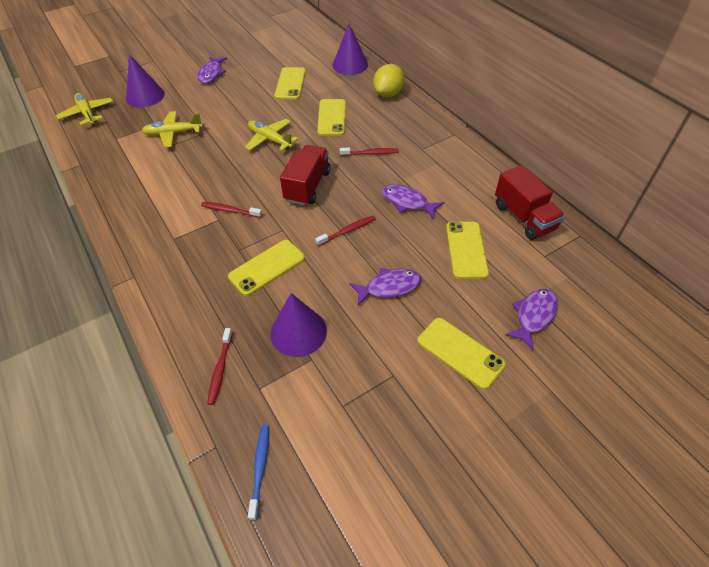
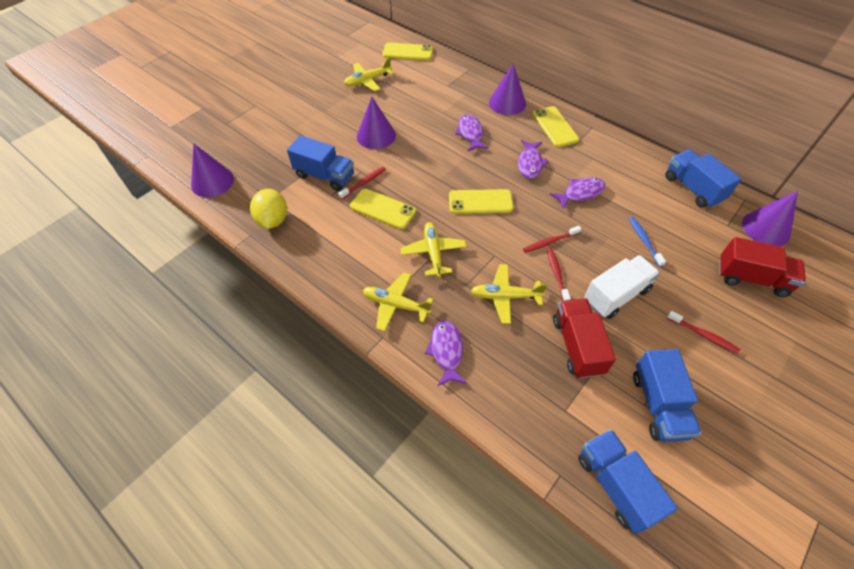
blue truck: 0 -> 4
purple cone: 3 -> 4
white truck: 0 -> 1
yellow phone: 5 -> 4
yellow plane: 3 -> 4

